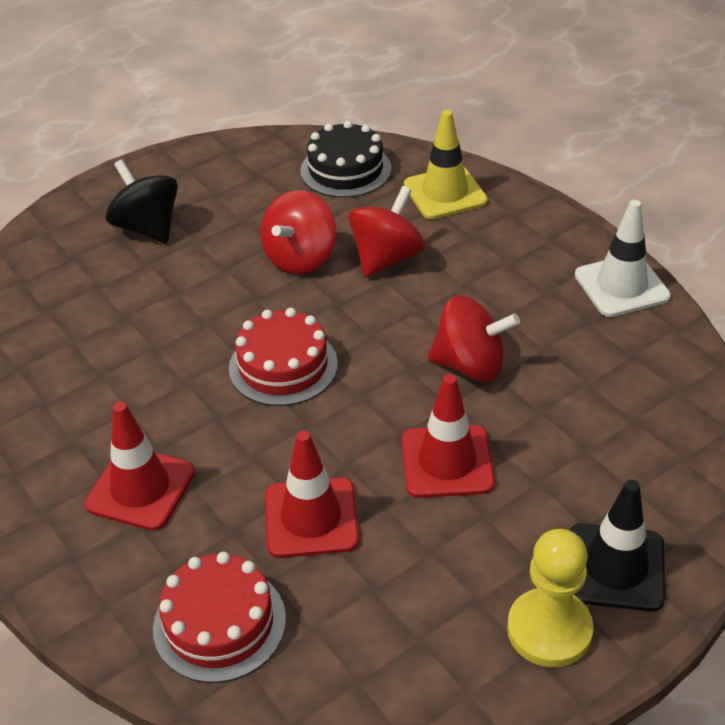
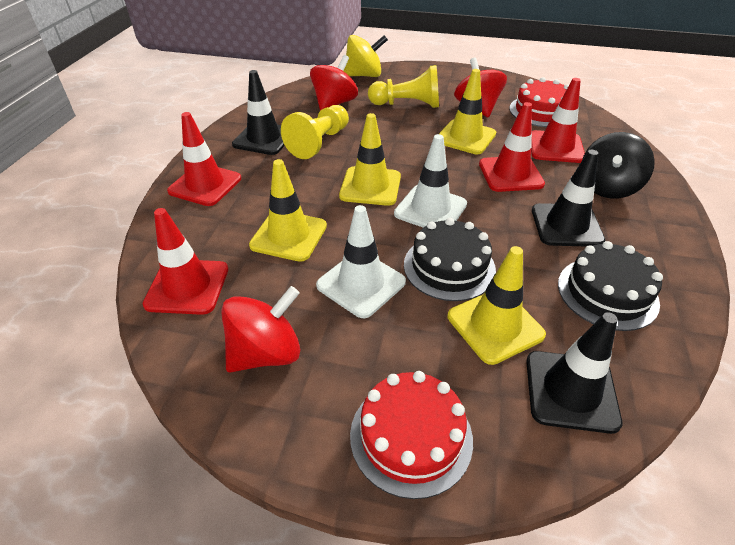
black cake: 1 -> 2
black traffic cone: 1 -> 3
red traffic cone: 3 -> 4
white traffic cone: 1 -> 2
yellow pawn: 1 -> 2
yellow spinning top: 0 -> 1
yellow traffic cone: 1 -> 4

